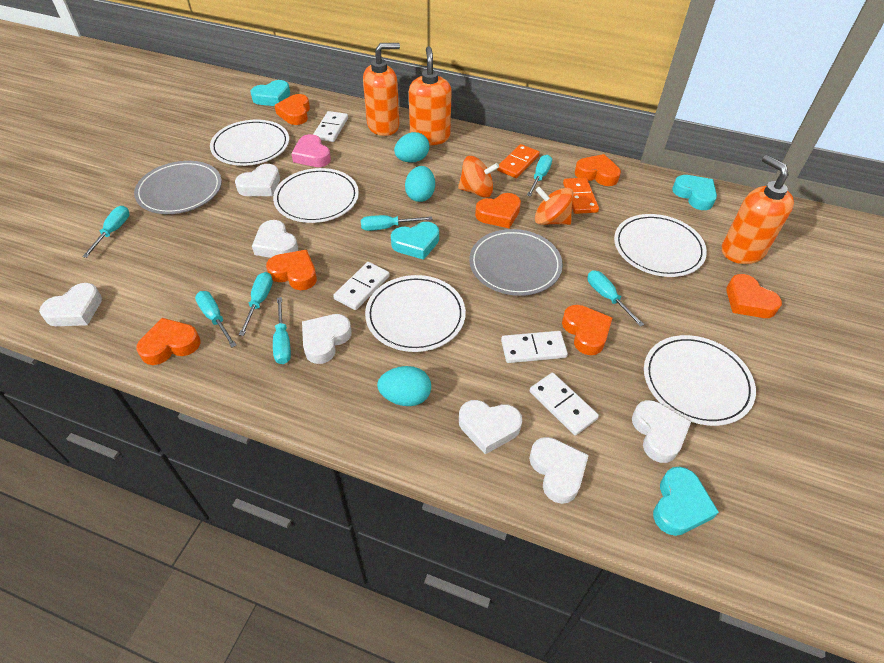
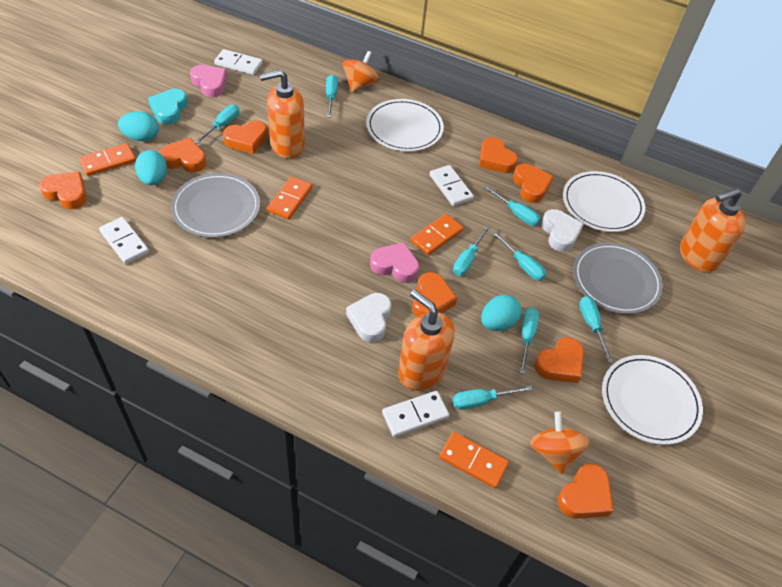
orange domino: 2 -> 4
orange heart: 7 -> 8
pink heart: 1 -> 2
turquoise heart: 4 -> 1
turquoise screwdriver: 7 -> 8
white heart: 7 -> 2
white plate: 5 -> 3

